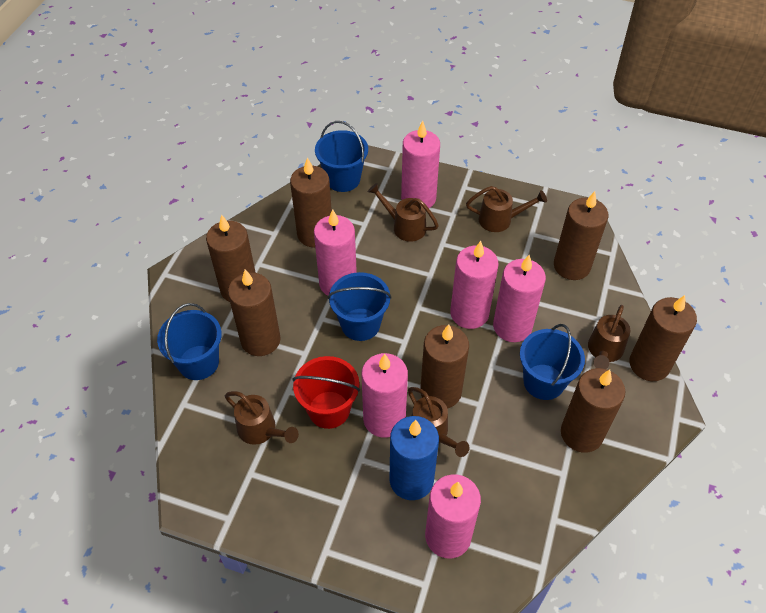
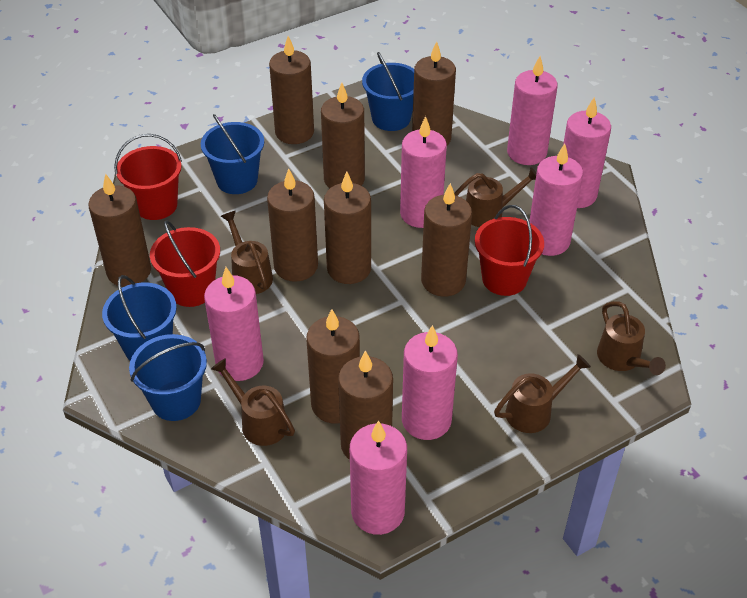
blue candle: 1 -> 0
brown candle: 7 -> 9
pink candle: 6 -> 7
red bucket: 1 -> 3

